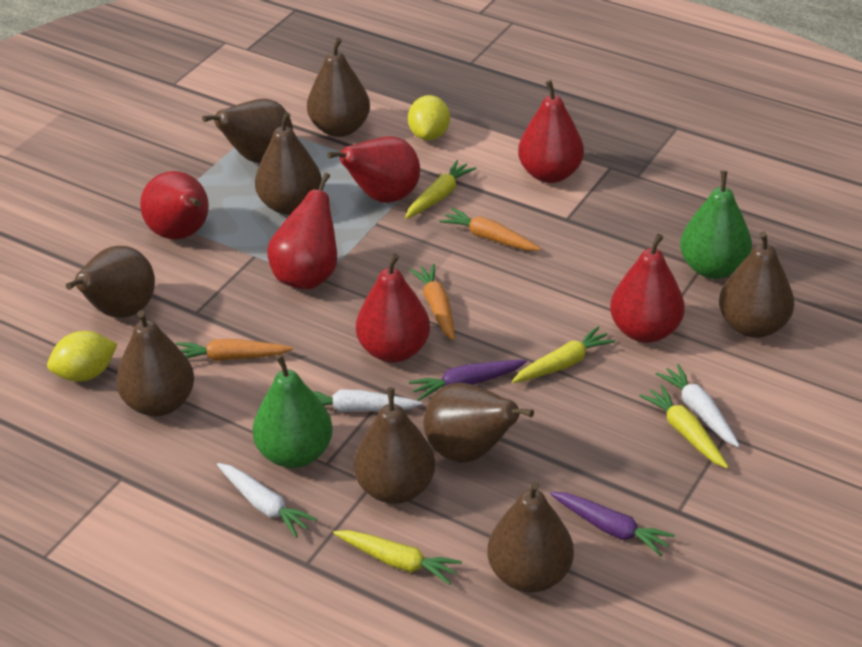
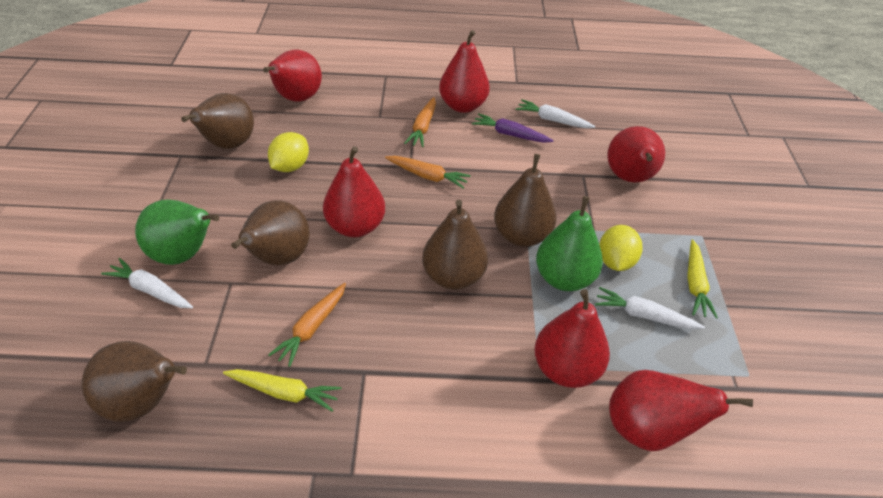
brown pear: 9 -> 5
purple carrot: 2 -> 1
yellow carrot: 4 -> 2

